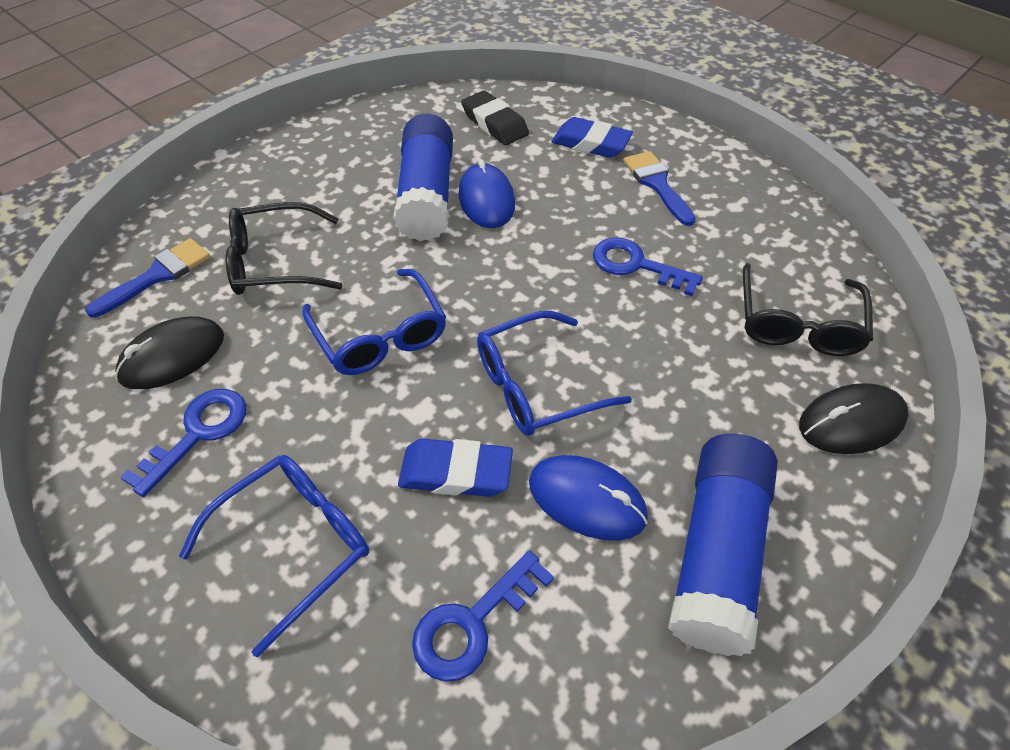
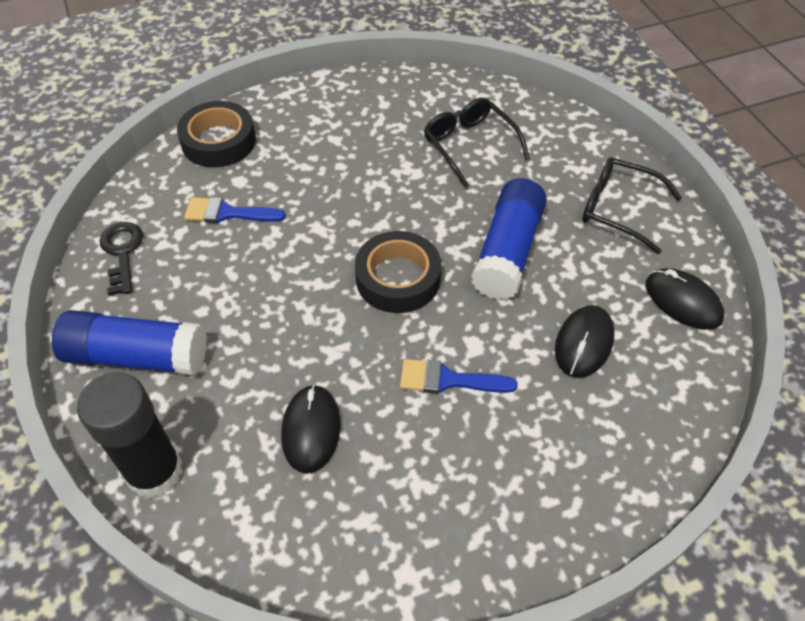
black eraser: 1 -> 0
black glue stick: 0 -> 1
black key: 0 -> 1
black mouse: 2 -> 3
black tape: 0 -> 2
blue eraser: 2 -> 0
blue glasses: 3 -> 0
blue key: 3 -> 0
blue mouse: 2 -> 0

